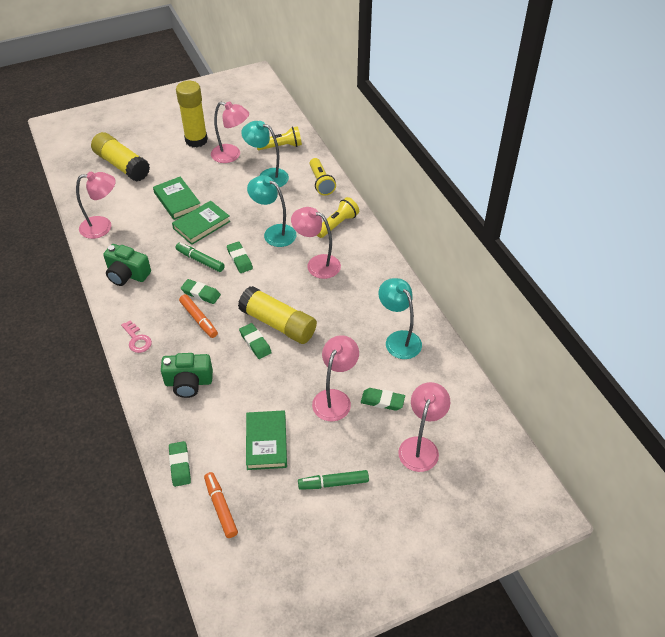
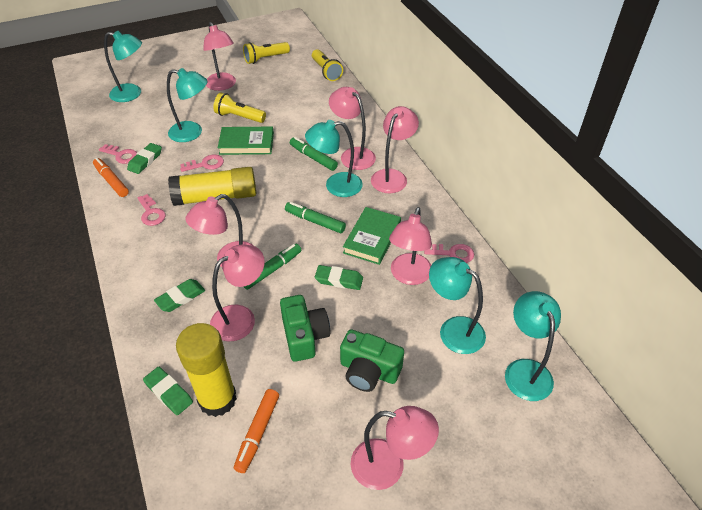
green book: 3 -> 2
green eraser: 5 -> 4
green marker: 2 -> 3
pink key: 1 -> 4
pink lamp: 5 -> 7
turquoise lamp: 3 -> 5
yellow glue stick: 3 -> 2

